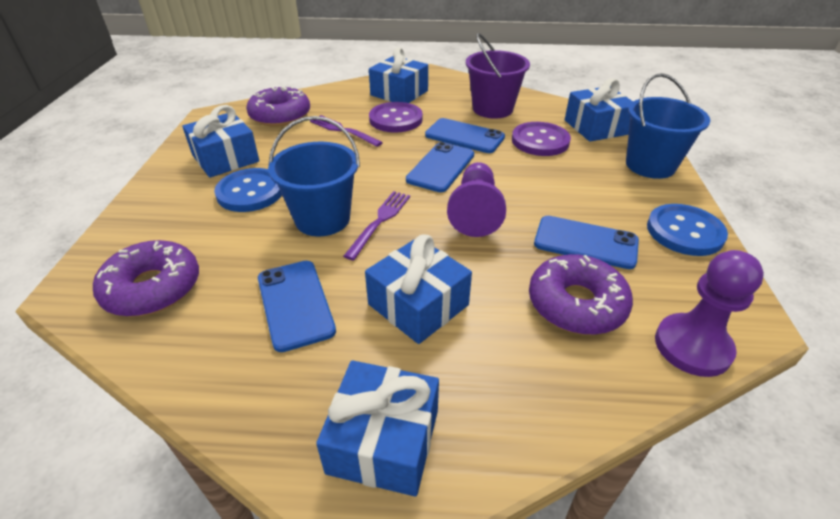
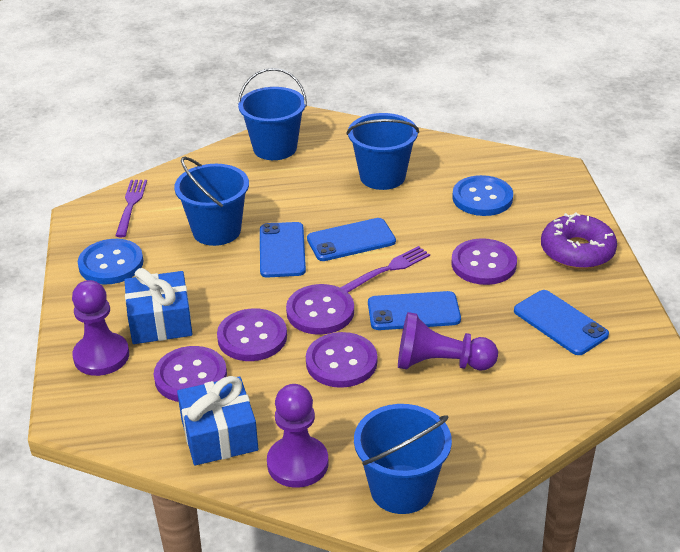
blue bucket: 2 -> 4
blue gift: 5 -> 2
purple bucket: 1 -> 0
purple button: 2 -> 5
purple donut: 3 -> 1
purple pawn: 2 -> 3

